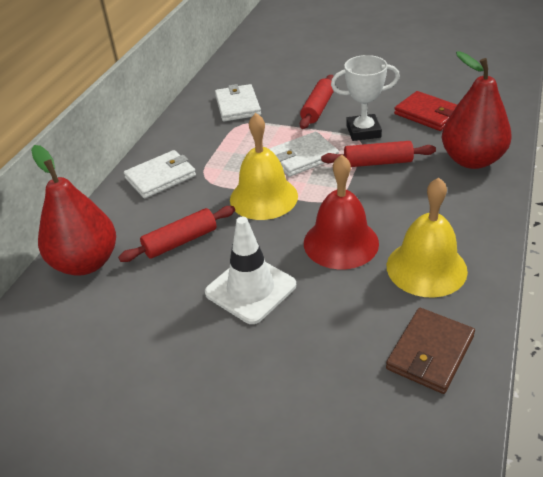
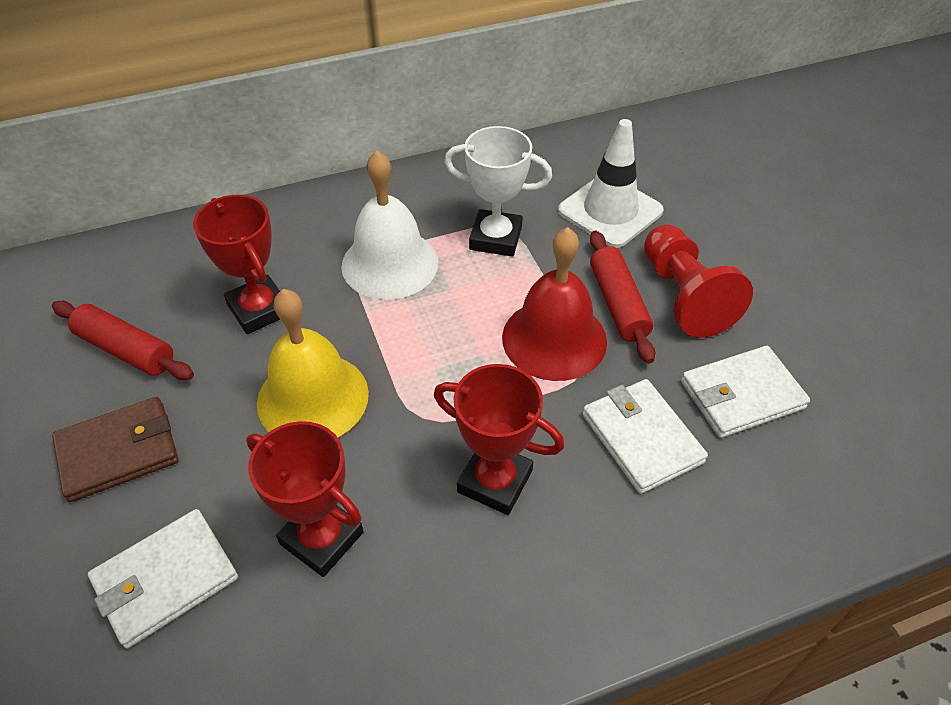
red pawn: 0 -> 1
red pear: 2 -> 0
red rolling pin: 3 -> 2
red trophy: 0 -> 3
red wallet: 1 -> 0
white bell: 0 -> 1
yellow bell: 2 -> 1

